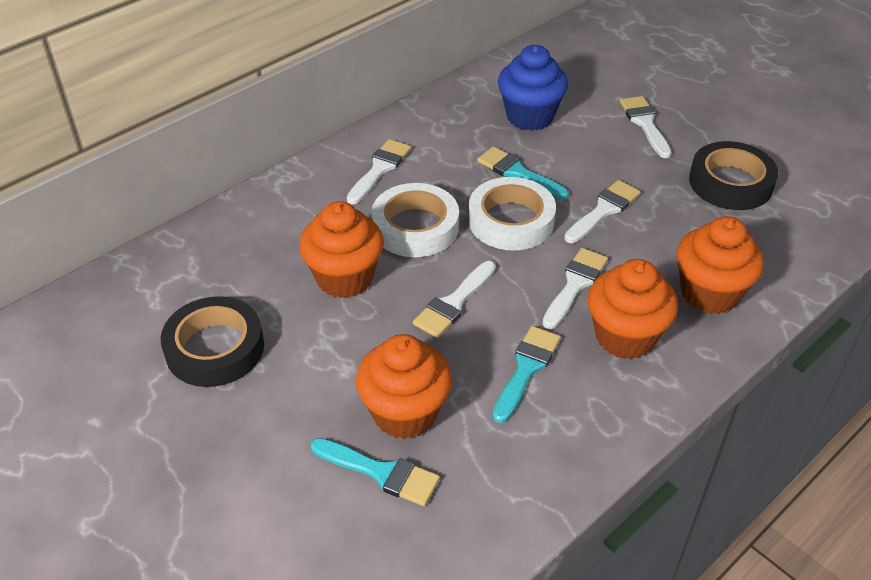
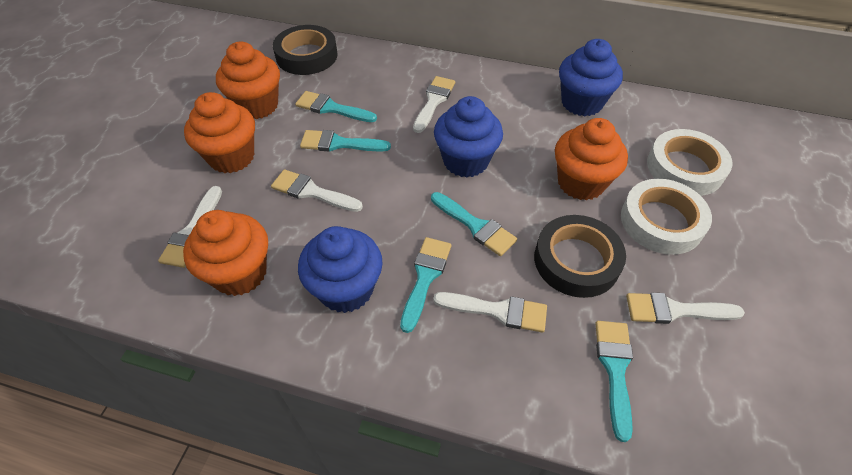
blue cupcake: 1 -> 3
turquoise brush: 3 -> 5

